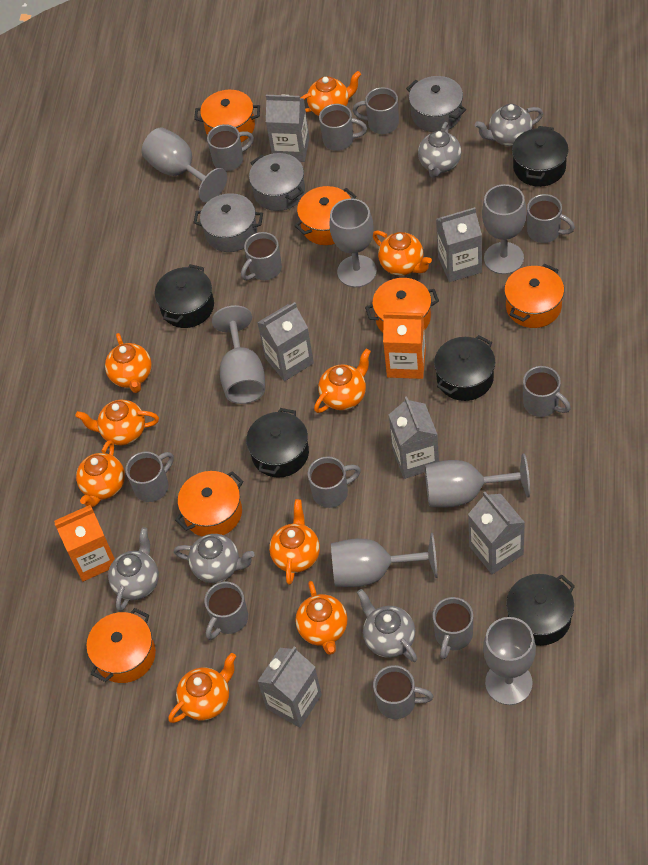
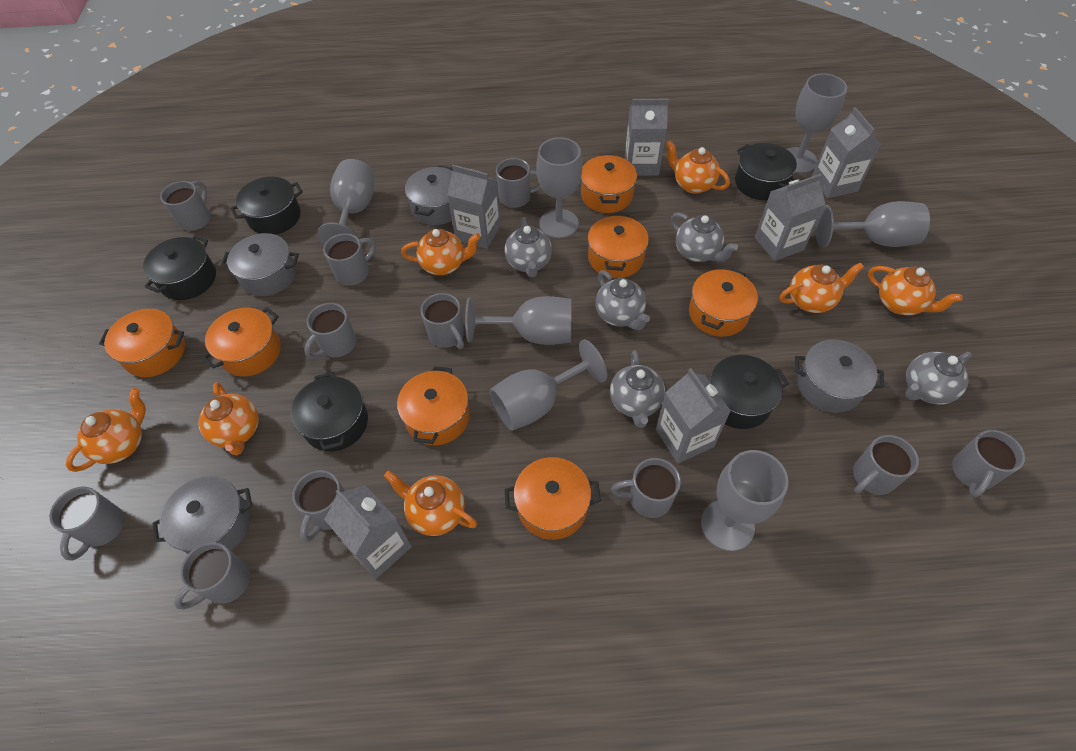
grey pot: 3 -> 4
orange carton: 2 -> 0
orange pot: 6 -> 7
orange teapot: 9 -> 7

